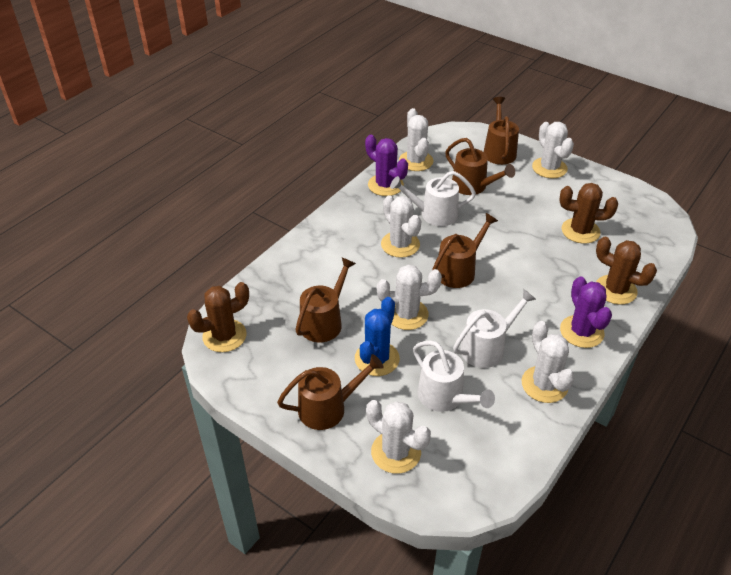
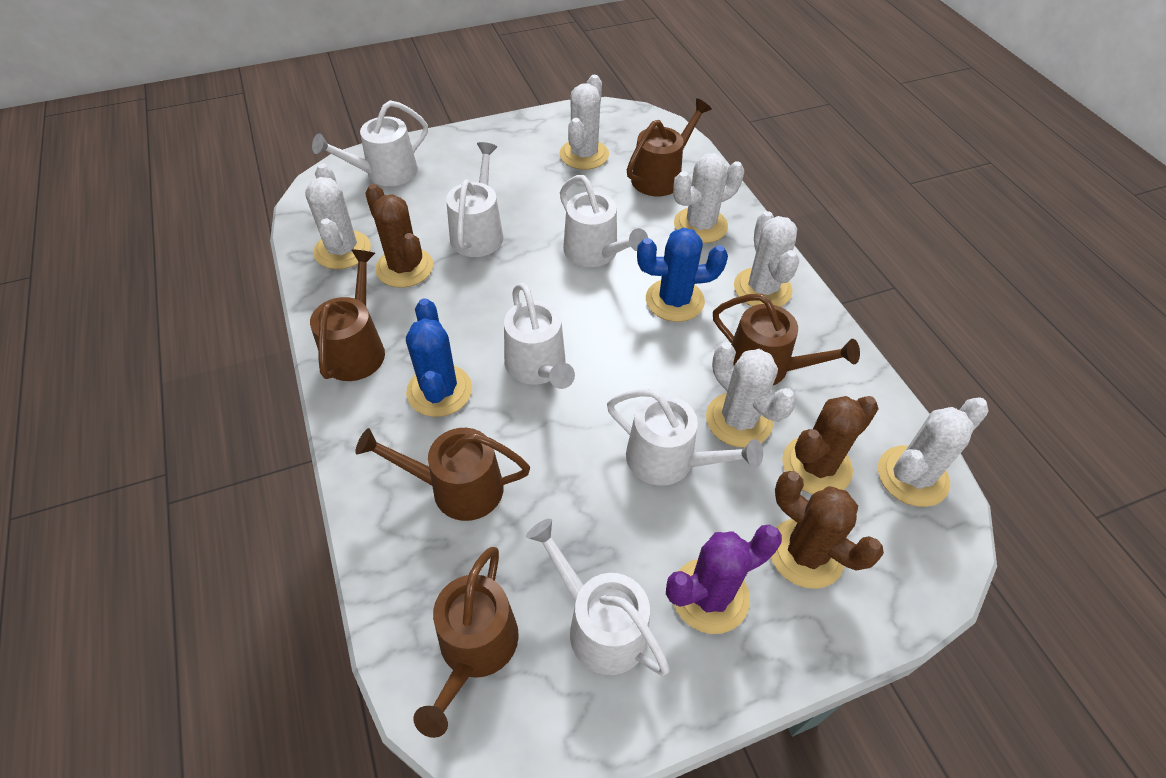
blue cactus: 1 -> 2
purple cactus: 2 -> 1
white watering can: 3 -> 6

